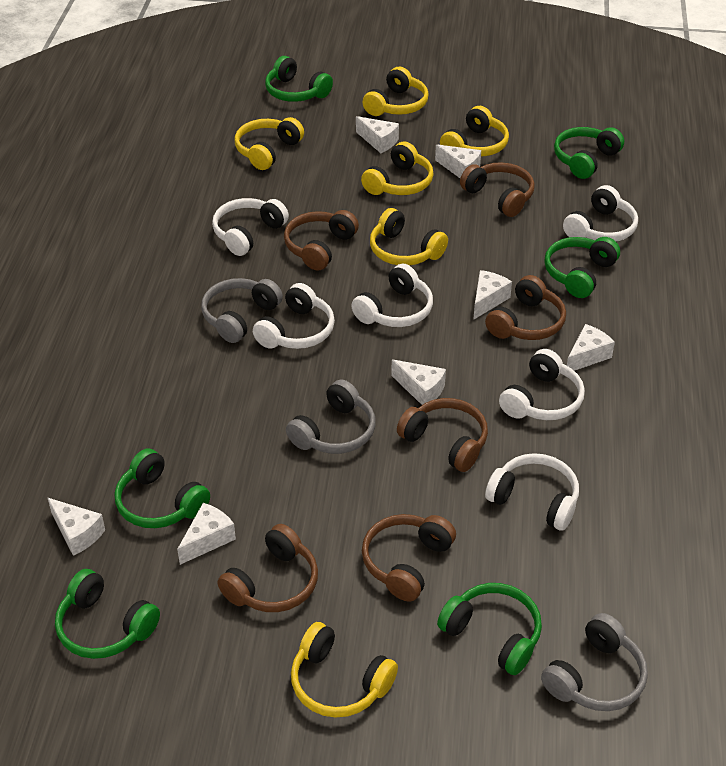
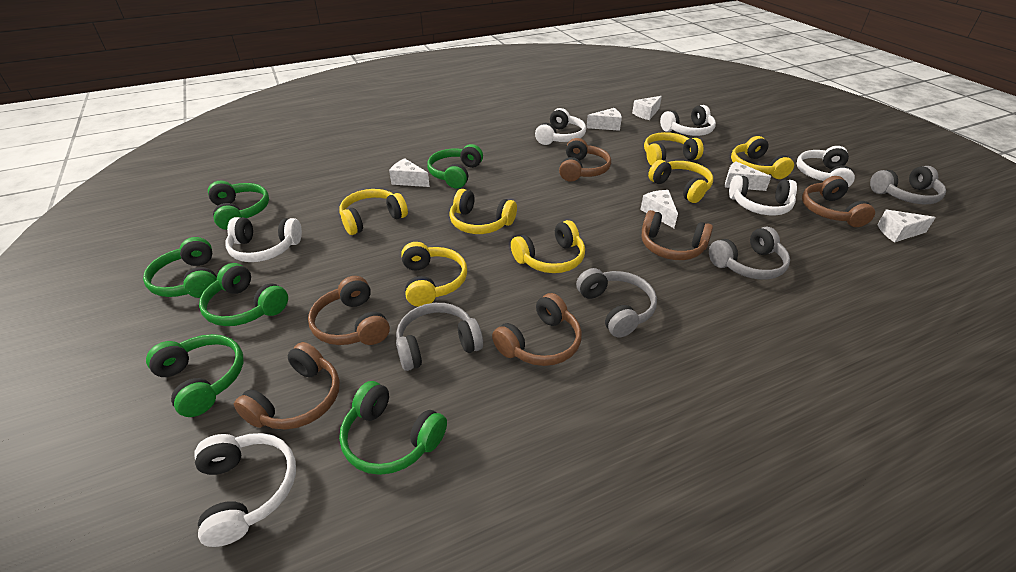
grey headphones: 3 -> 4
white cheese: 7 -> 6
yellow headphones: 6 -> 7

